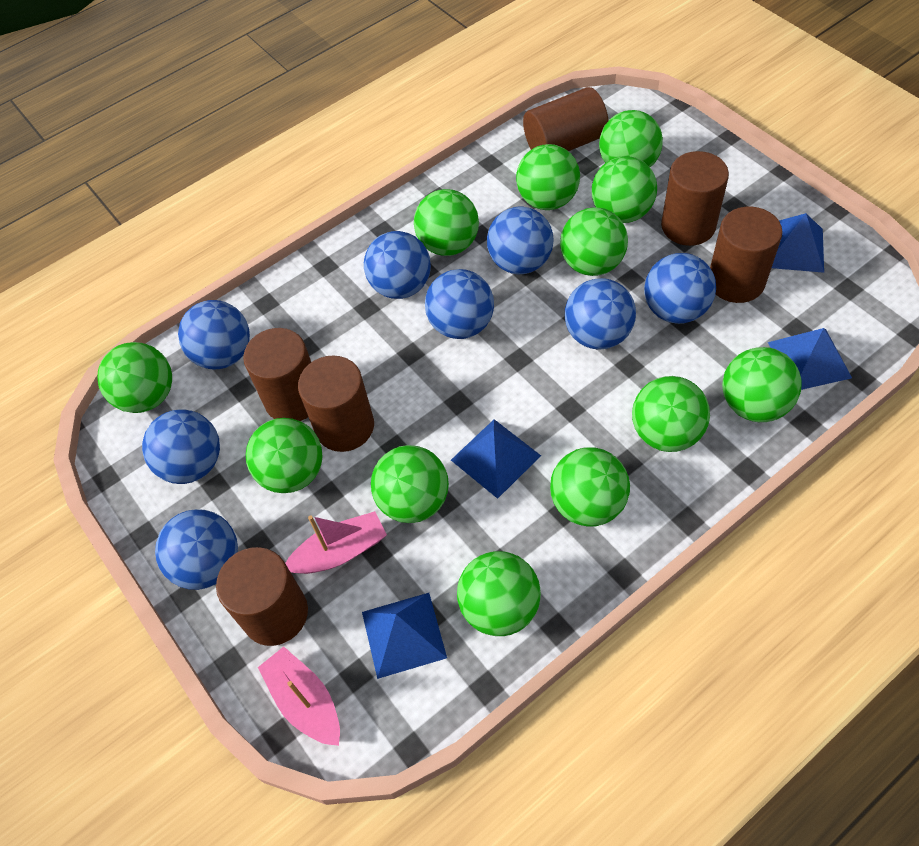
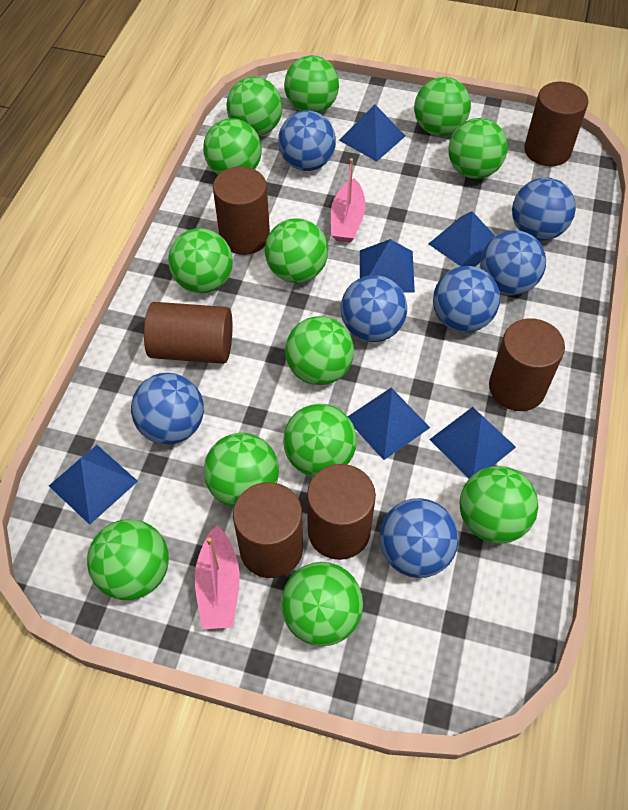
blue ball: 8 -> 7
blue pyramid: 4 -> 6
green ball: 12 -> 13

